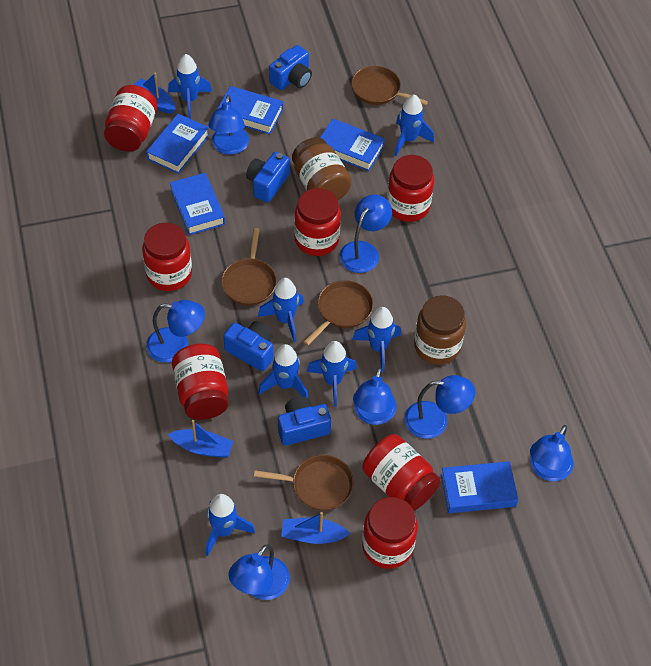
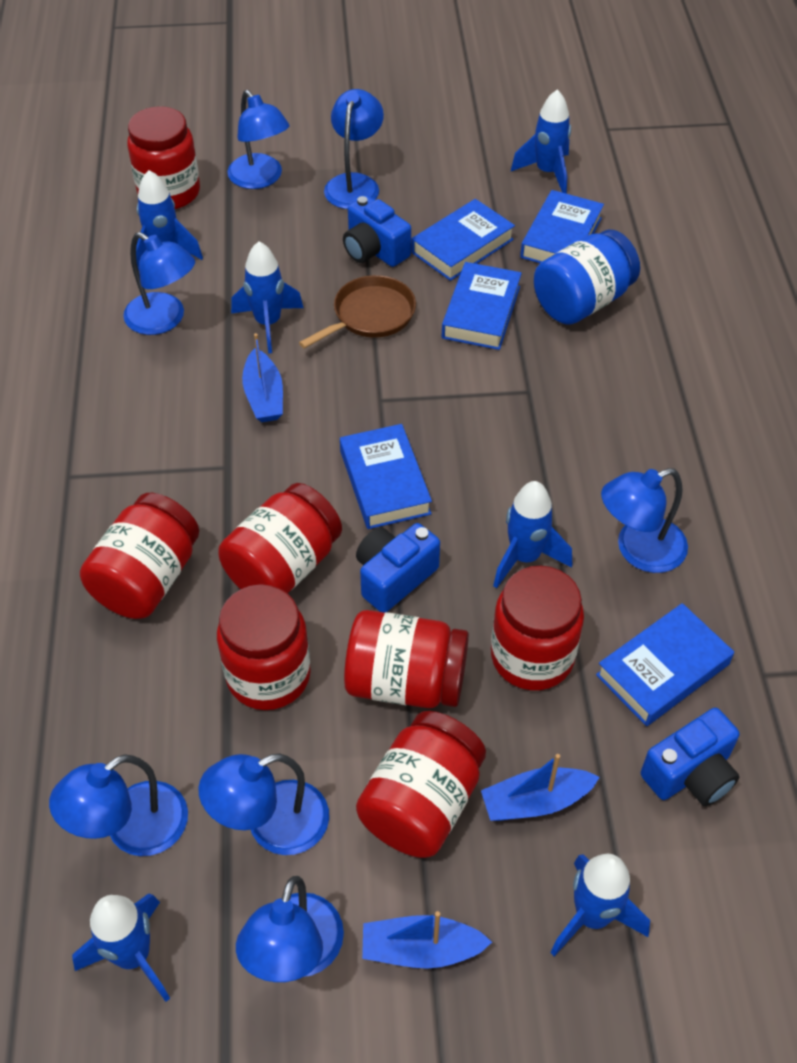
blue camera: 4 -> 3
blue jar: 0 -> 1
blue rocket: 7 -> 6
brown jar: 2 -> 0
brown pan: 4 -> 1

